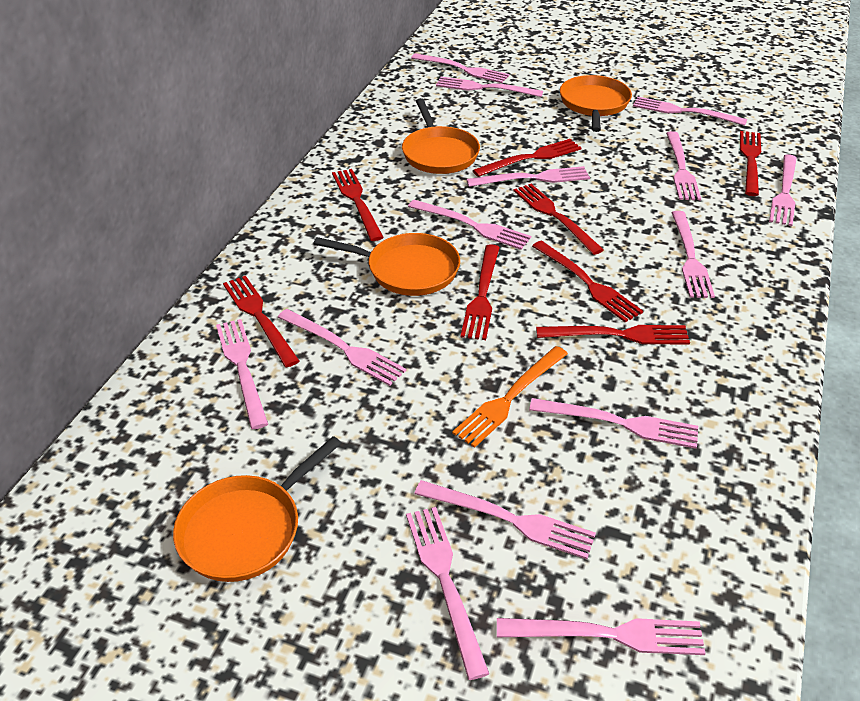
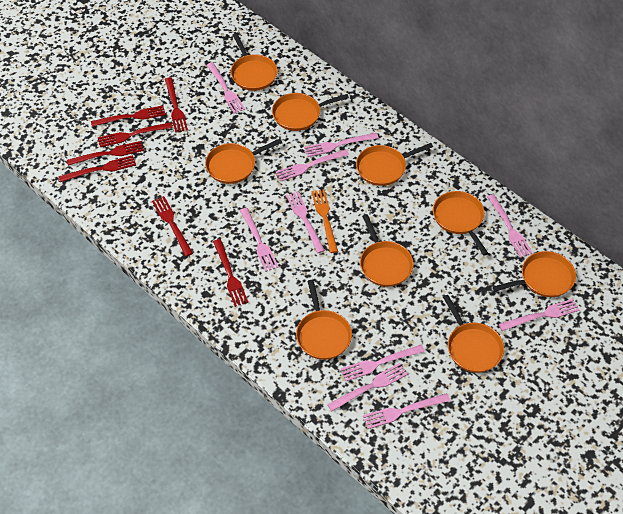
orange pan: 4 -> 9
pink fork: 14 -> 10
red fork: 8 -> 7

